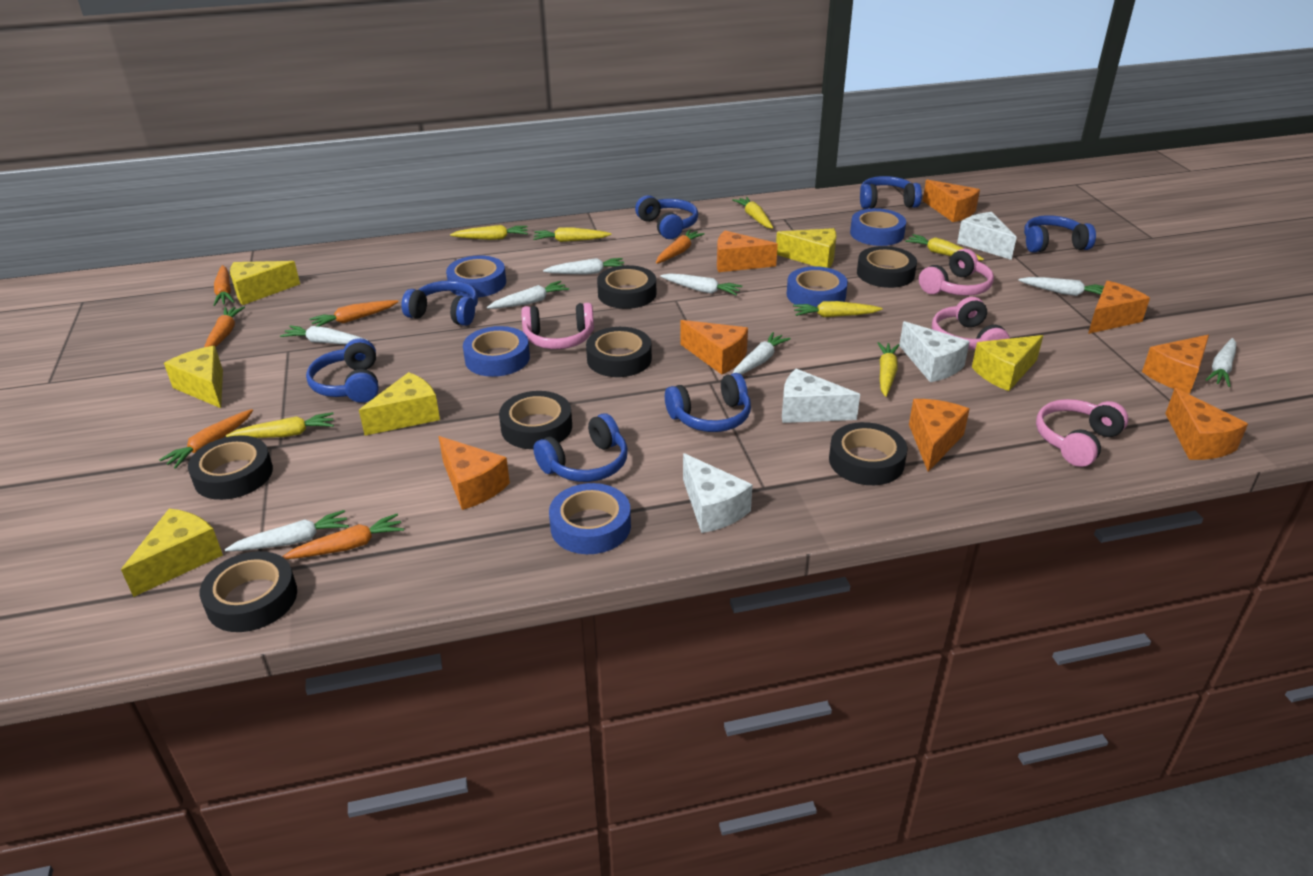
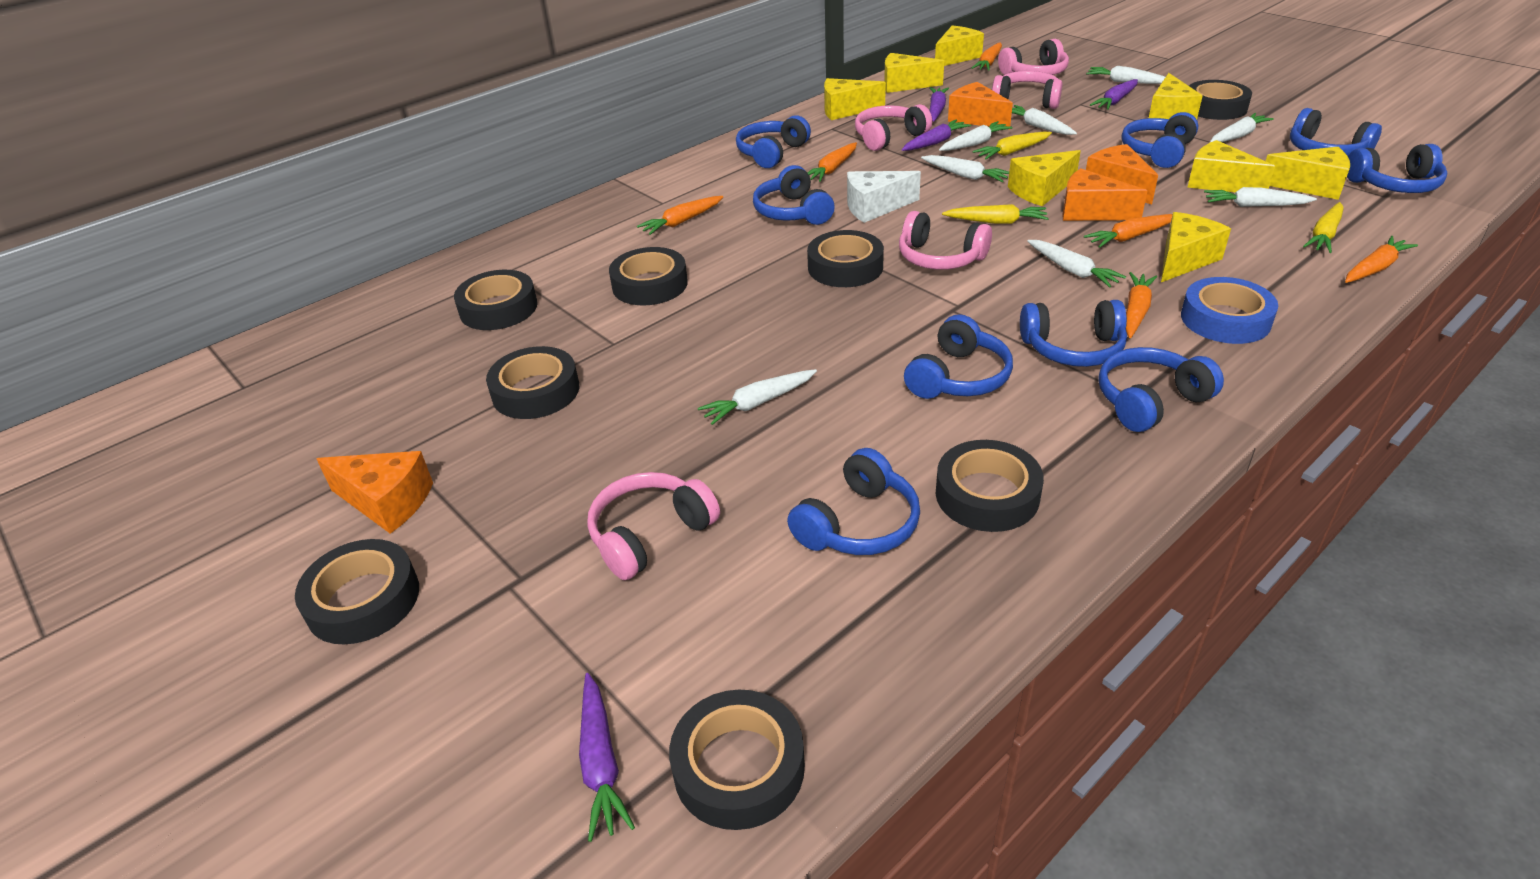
black tape: 7 -> 8
blue headphones: 7 -> 9
blue tape: 5 -> 1
orange cheese: 8 -> 4
pink headphones: 4 -> 5
purple carrot: 0 -> 4
white cheese: 4 -> 1
yellow carrot: 7 -> 3
yellow cheese: 6 -> 8

